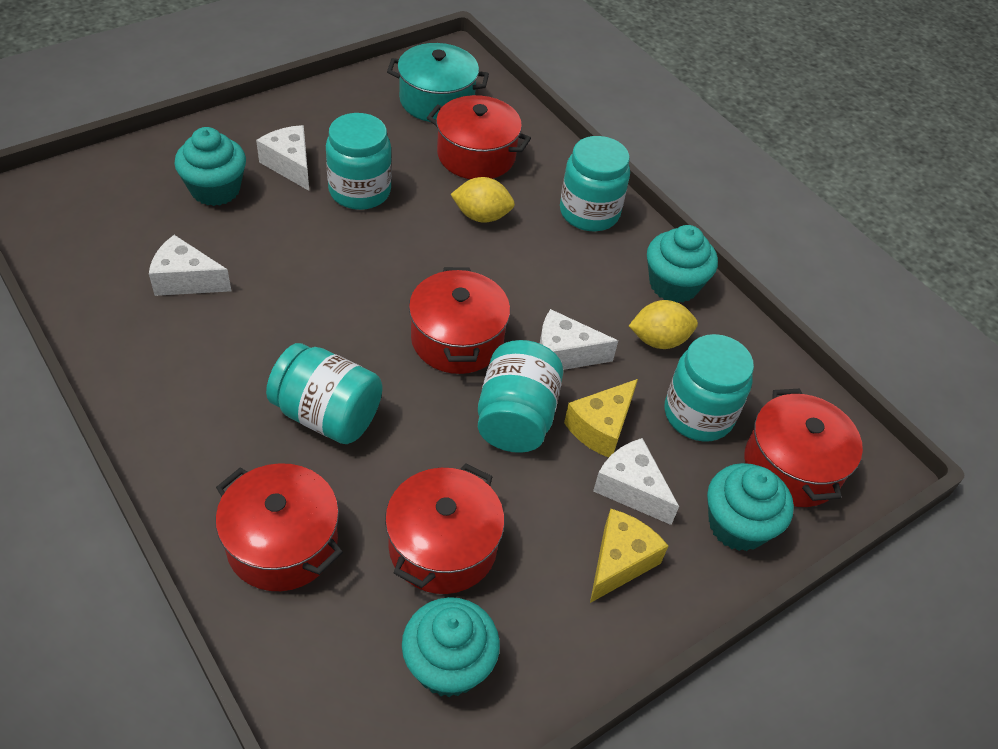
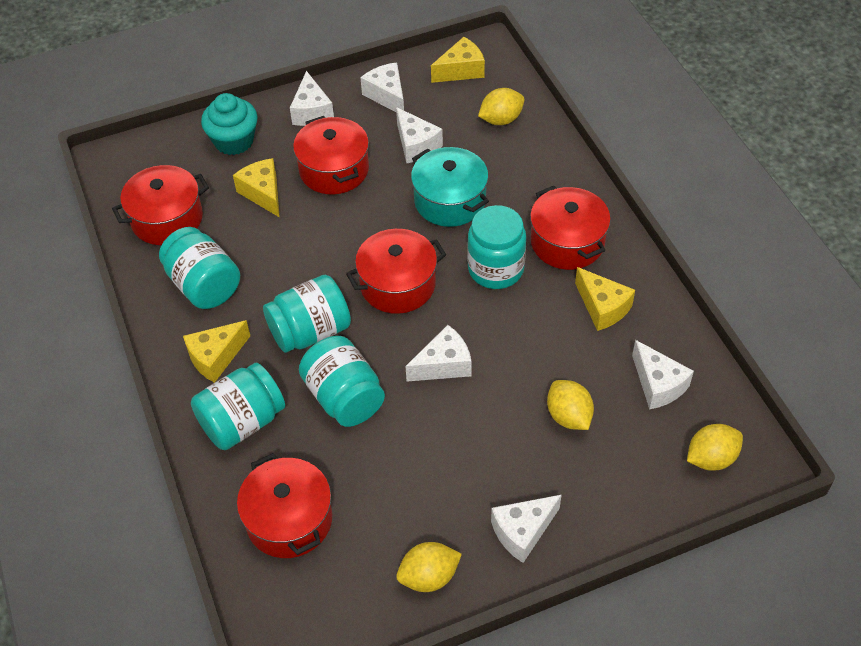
turquoise cupcake: 4 -> 1
white cheese: 4 -> 6
yellow cheese: 2 -> 4
yellow lemon: 2 -> 4

